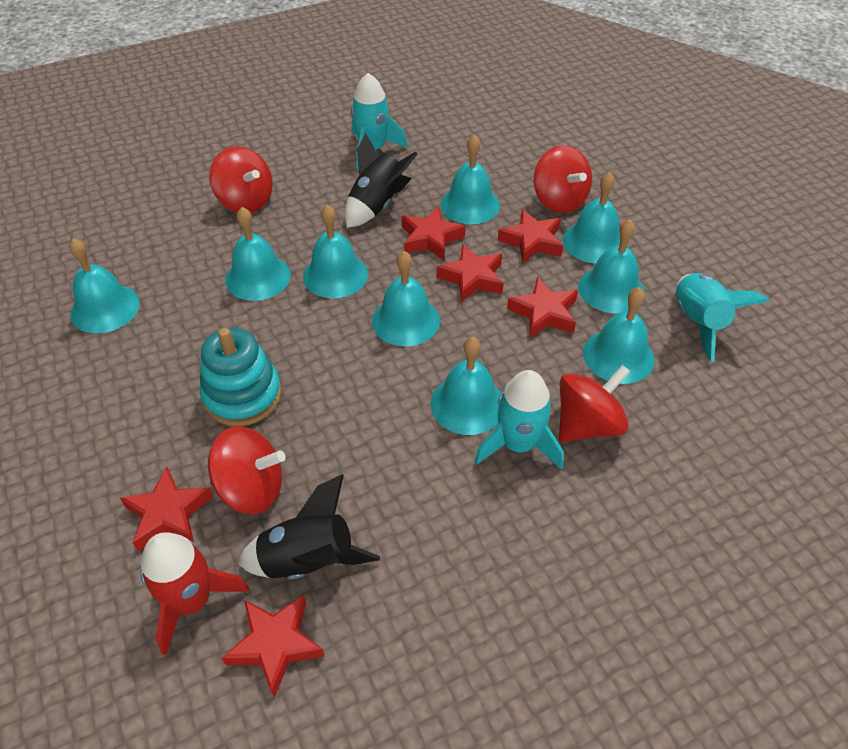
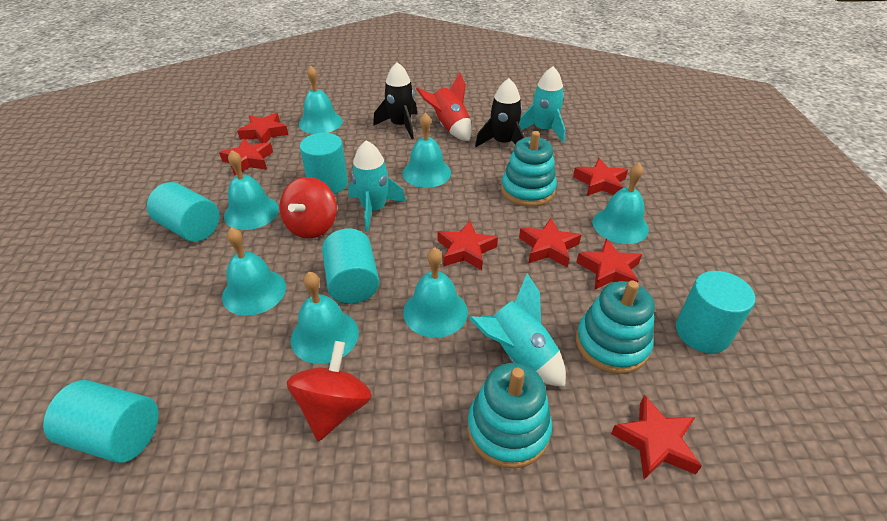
red spinning top: 4 -> 2
red star: 6 -> 7
turquoise bell: 9 -> 7
turquoise cylinder: 0 -> 5
turquoise stacking toy: 1 -> 3

